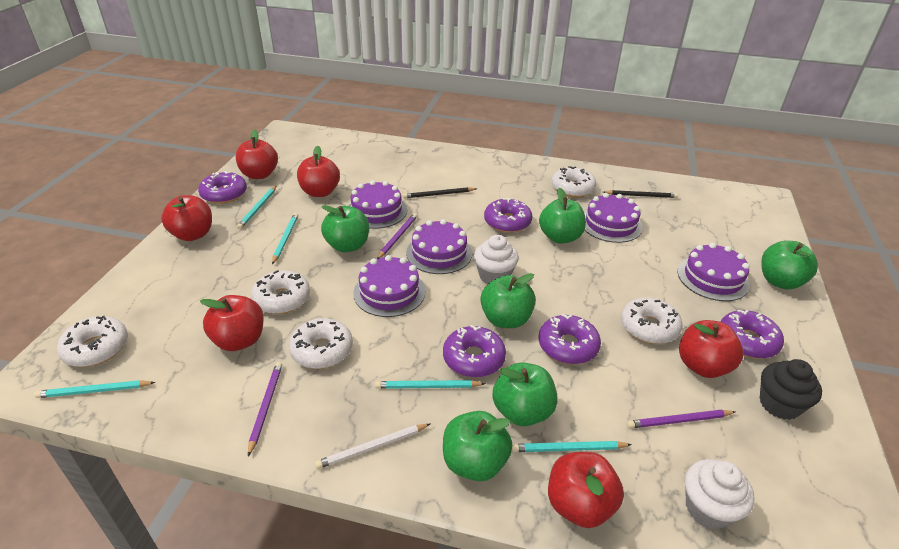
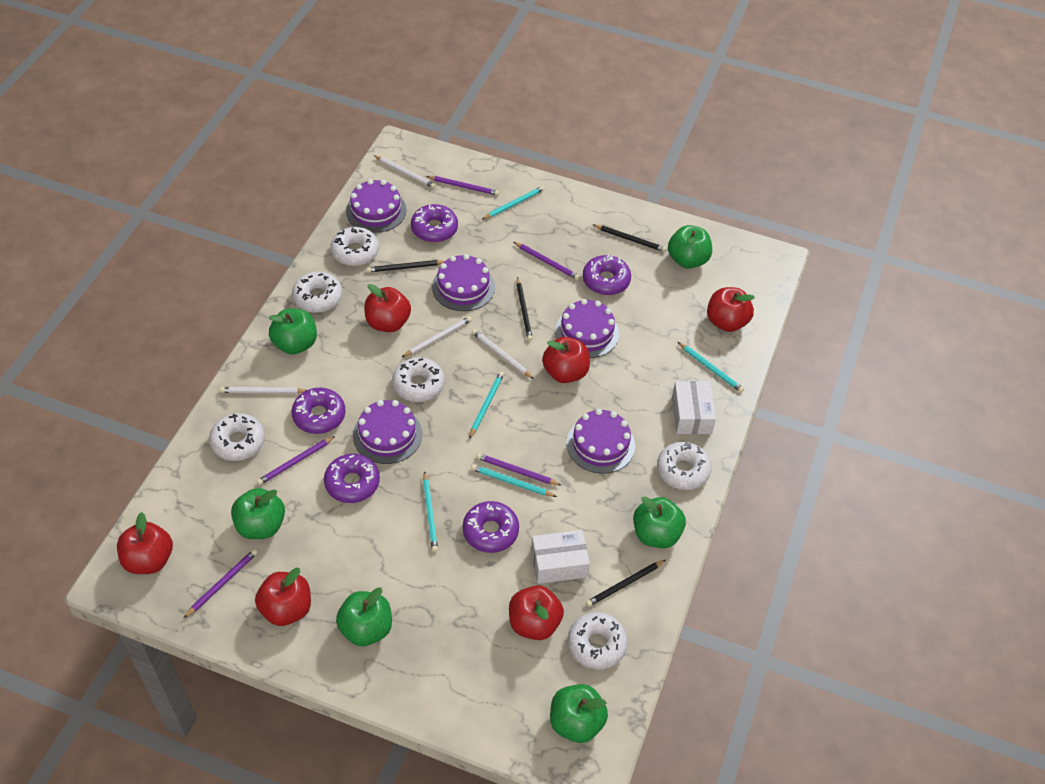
black cupcake: 1 -> 0
black pencil: 2 -> 4
purple pencil: 3 -> 5
white box: 0 -> 2
white cupcake: 2 -> 0
white donut: 5 -> 6
white pencil: 1 -> 4

